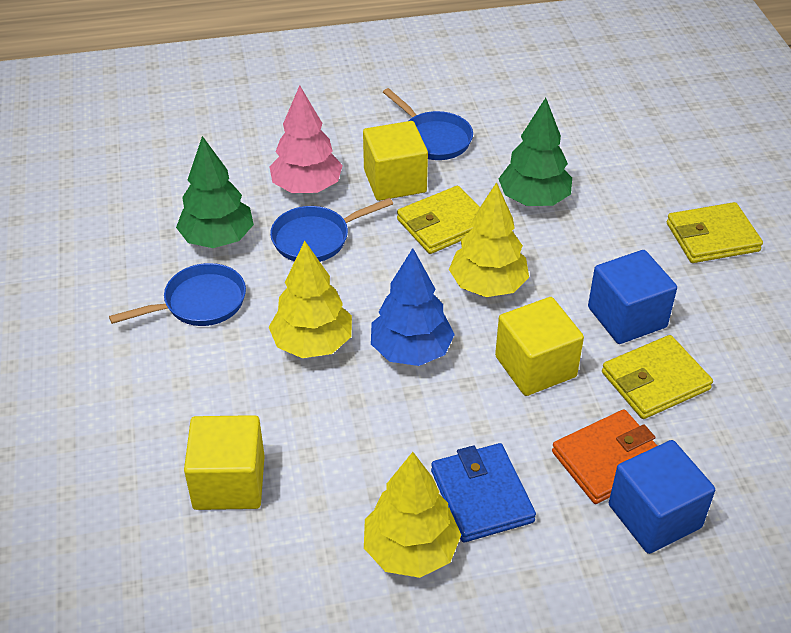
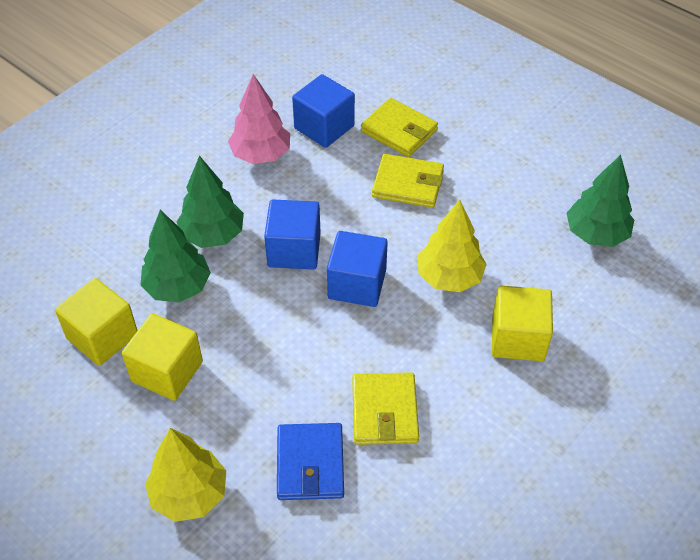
blue cube: 2 -> 3
blue pan: 3 -> 0
blue tree: 1 -> 0
green tree: 2 -> 3
orange wallet: 1 -> 0
yellow tree: 3 -> 2

